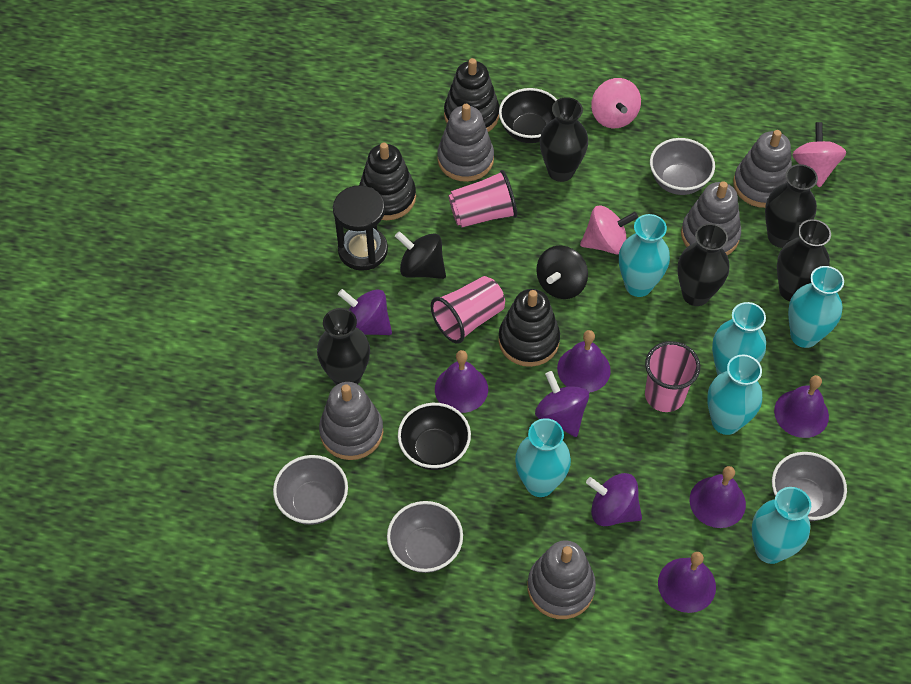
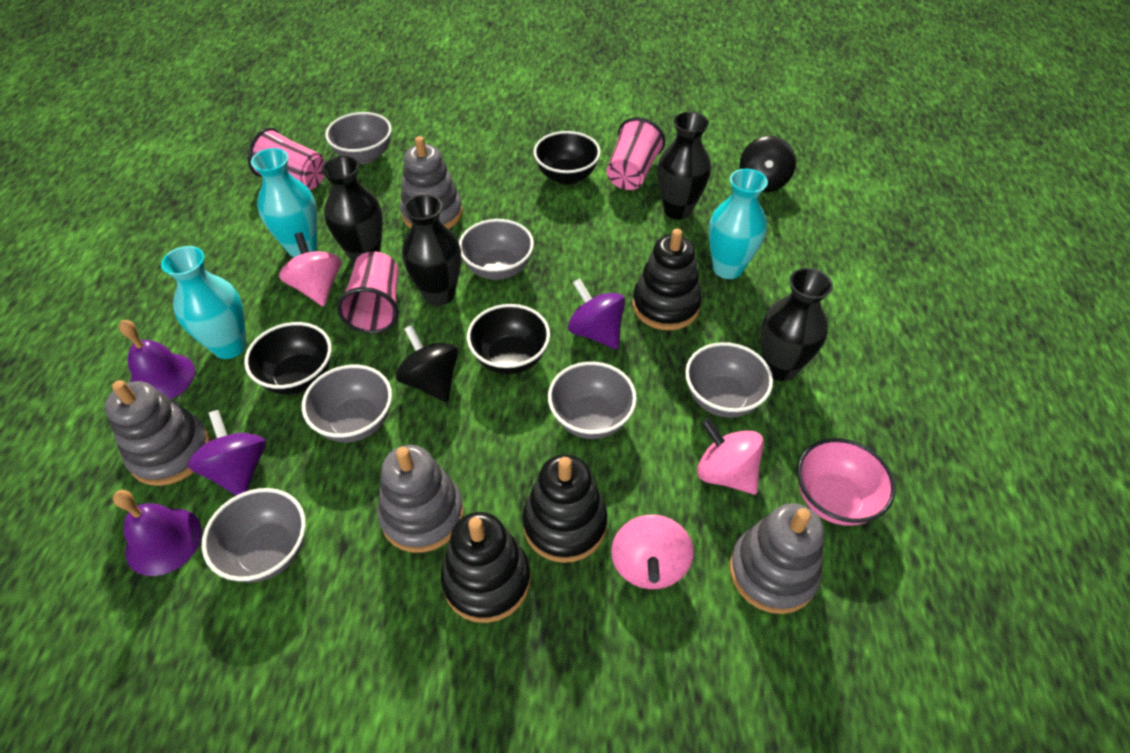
black bowl: 2 -> 3
black hourglass: 1 -> 0
black vase: 5 -> 4
grey bowl: 4 -> 6
grey stacking toy: 5 -> 4
pink bowl: 0 -> 1
purple bell: 5 -> 2
purple spinning top: 3 -> 2
turquoise vase: 6 -> 3

